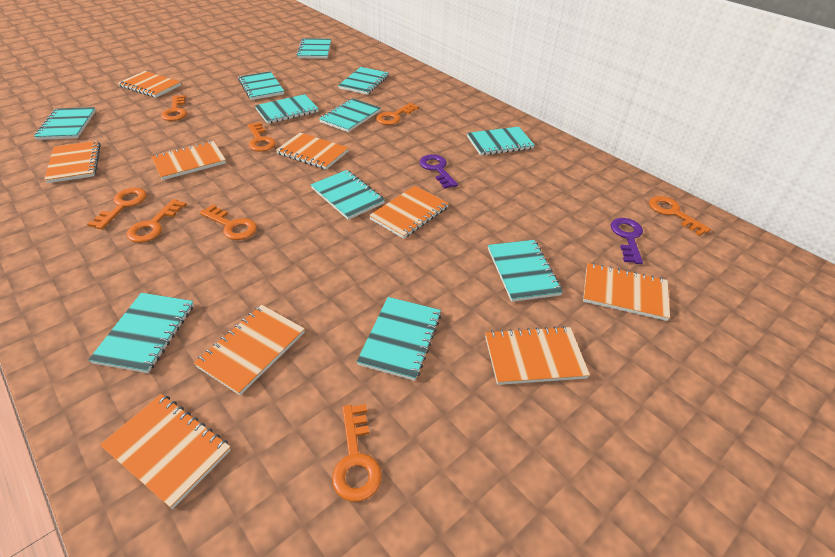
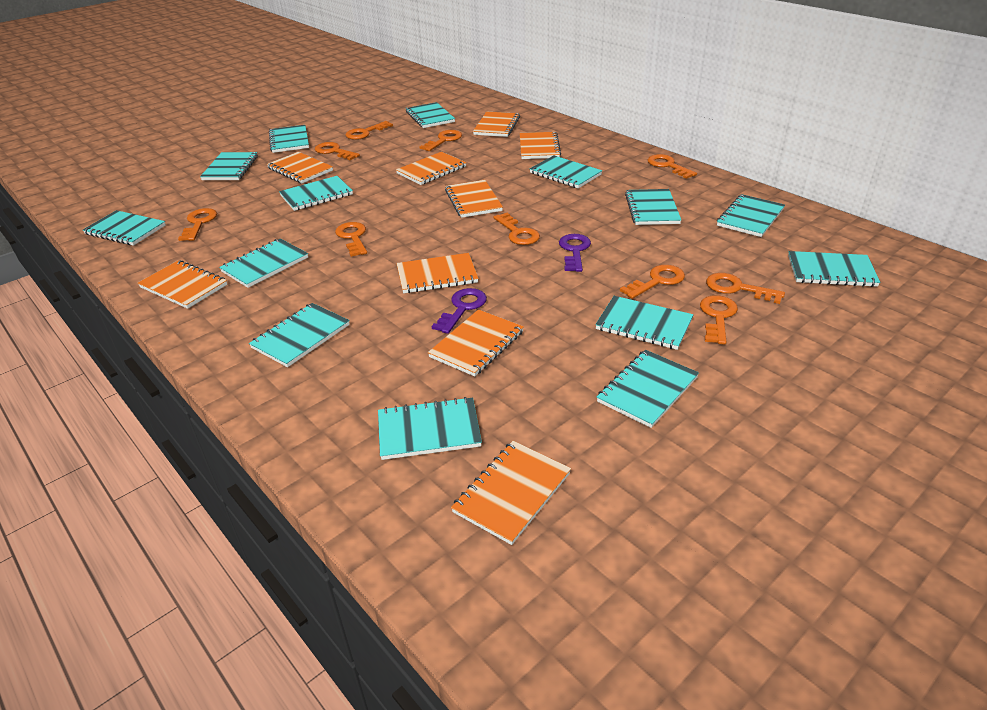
orange key: 8 -> 10
turquoise notebook: 11 -> 14

